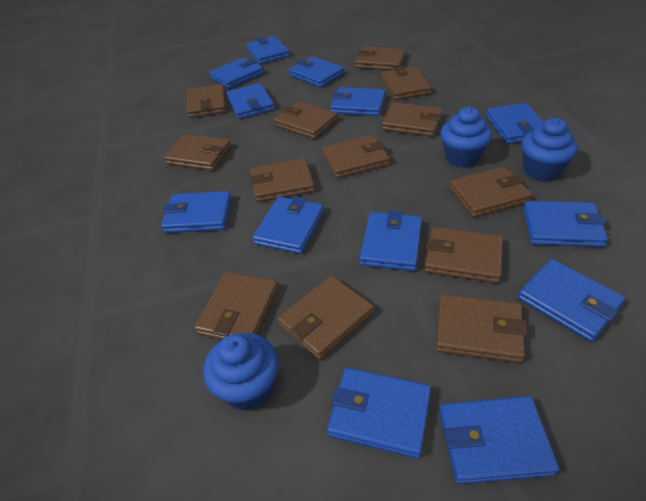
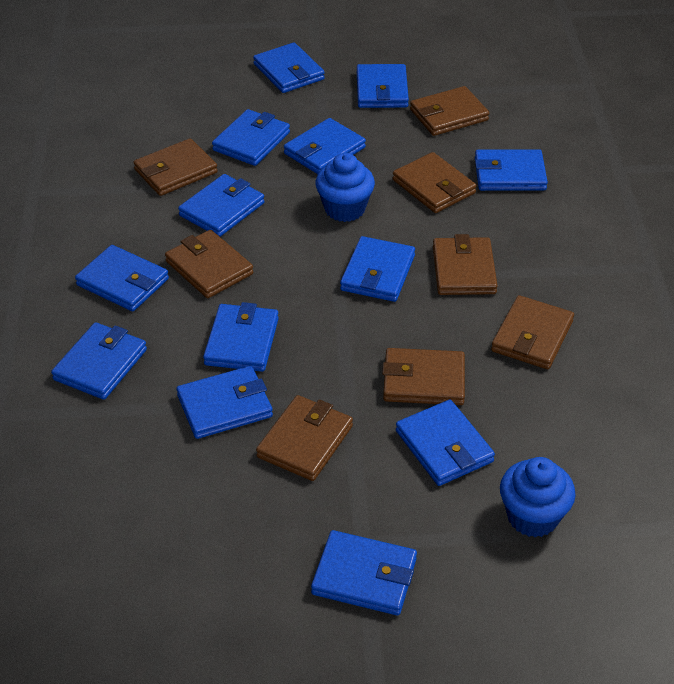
blue cupcake: 3 -> 2
brown wallet: 13 -> 8

